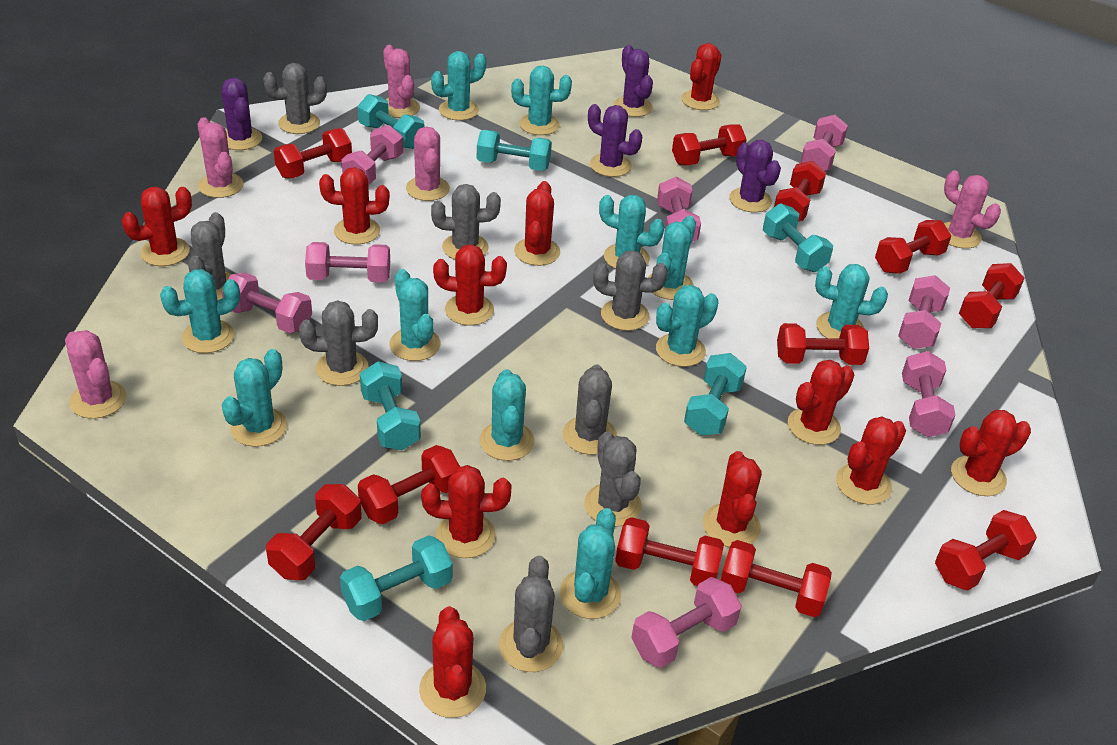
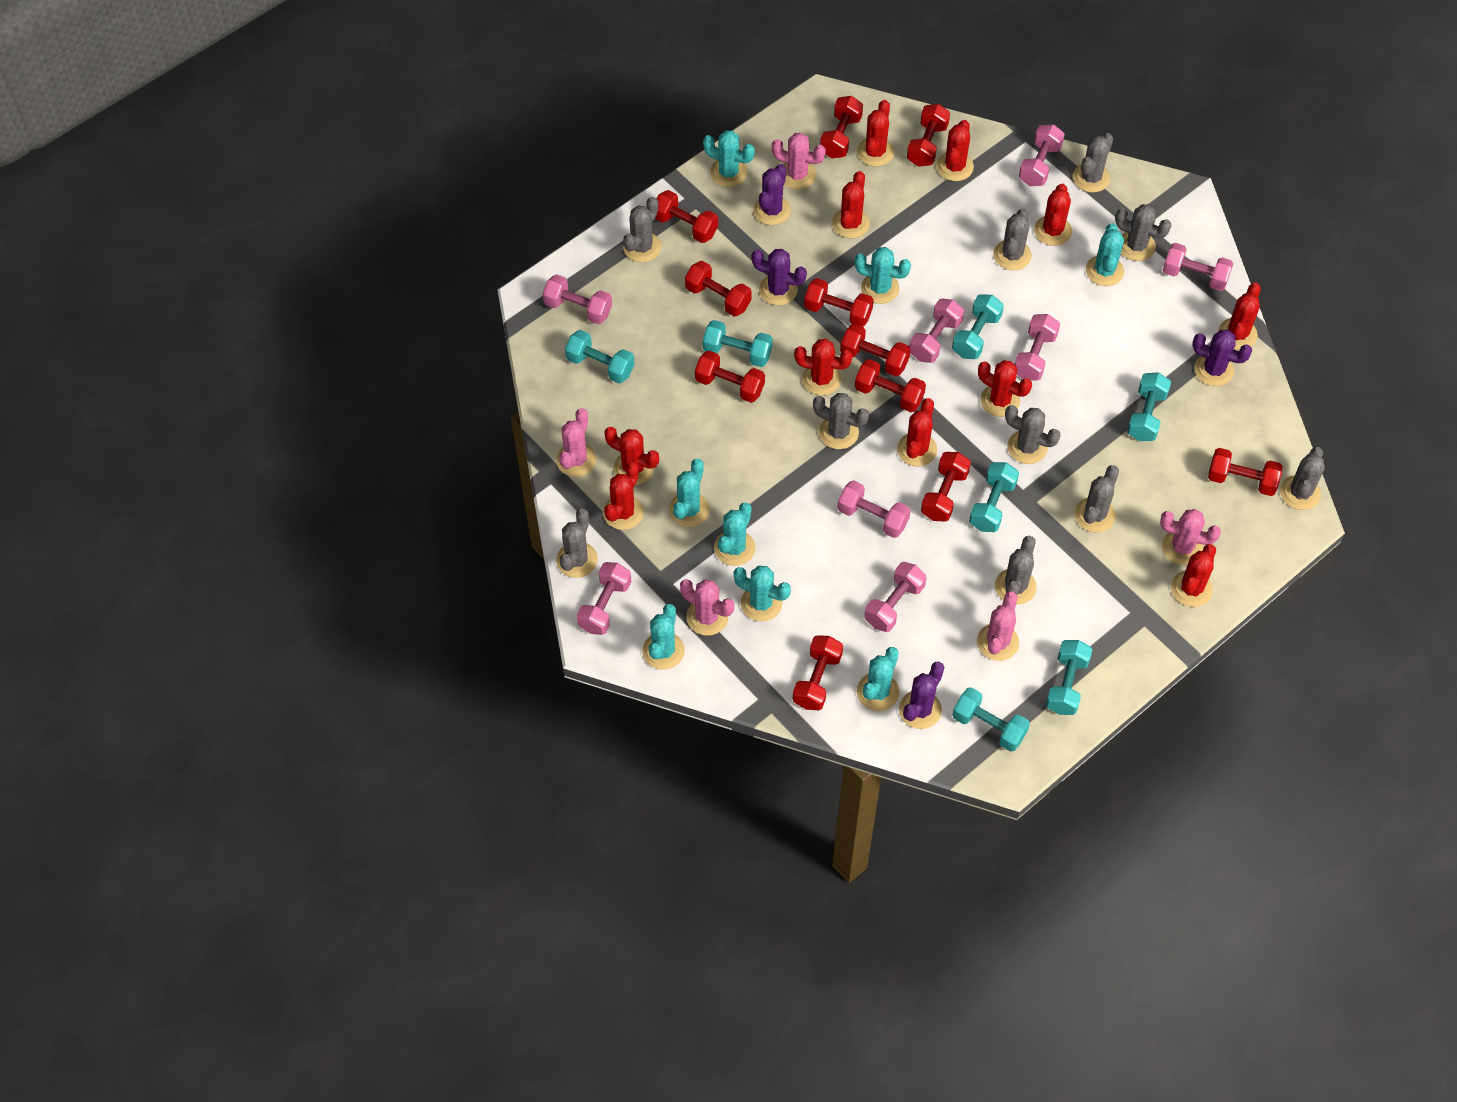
grey cactus: 8 -> 10
turquoise cactus: 11 -> 8
turquoise dumbbell: 6 -> 7

